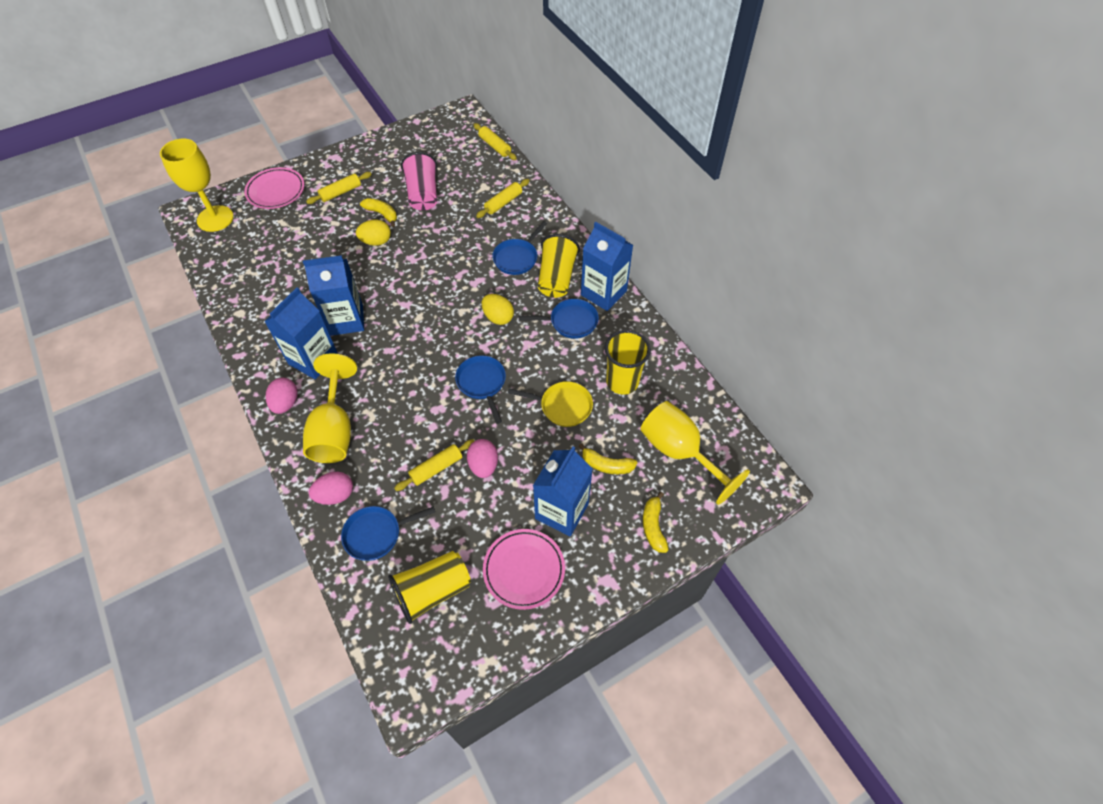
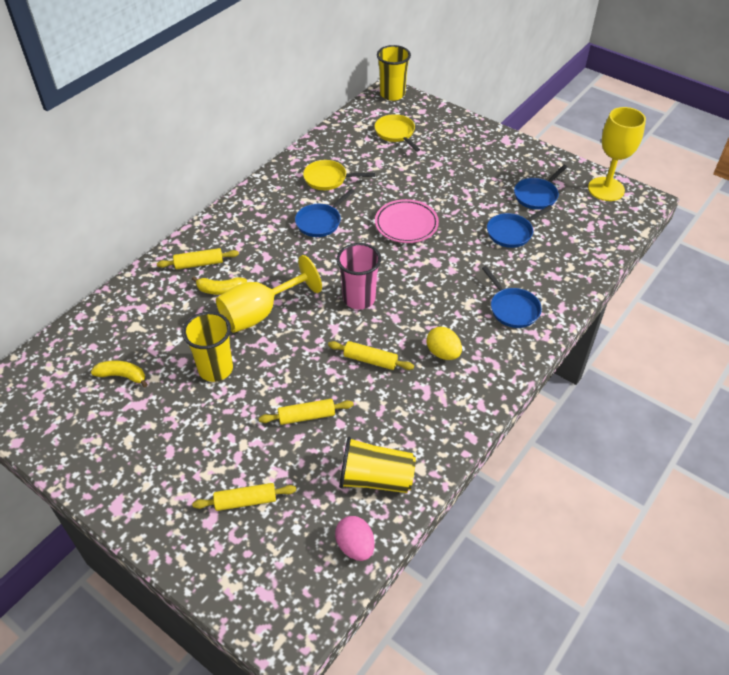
blue carton: 4 -> 0
pink egg: 3 -> 1
pink plate: 2 -> 1
yellow banana: 3 -> 2
yellow egg: 2 -> 1
yellow goblet: 3 -> 2
yellow pan: 1 -> 2

